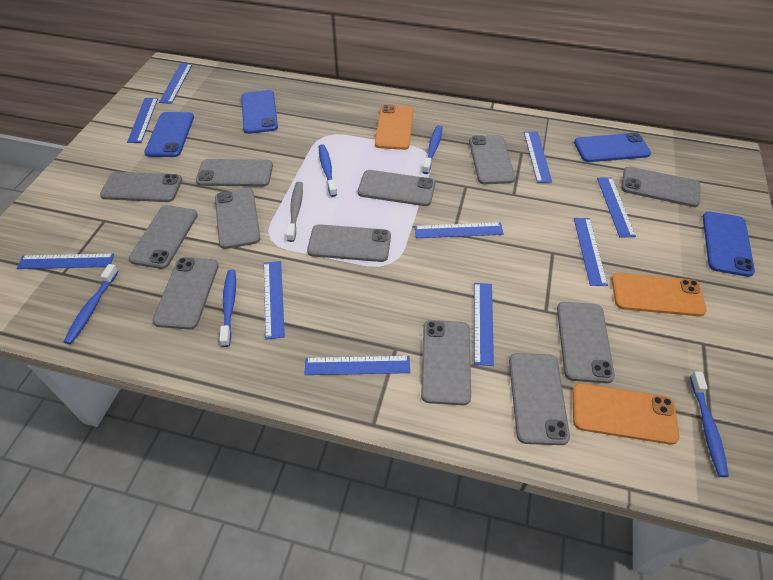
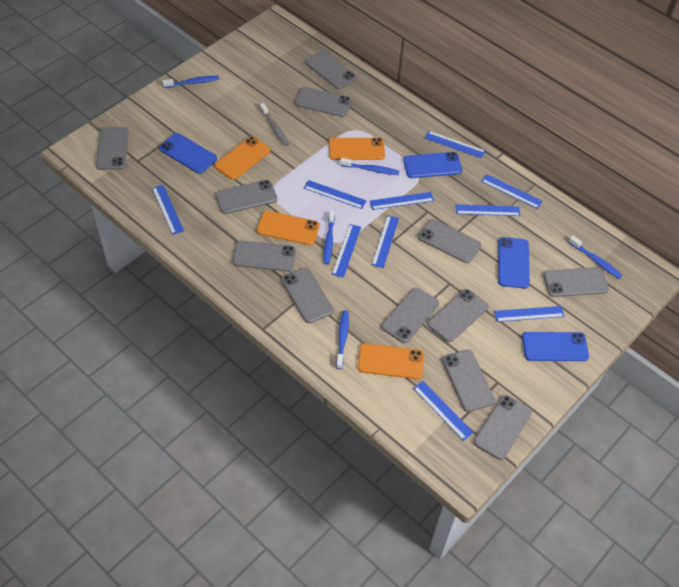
orange phone: 3 -> 4

